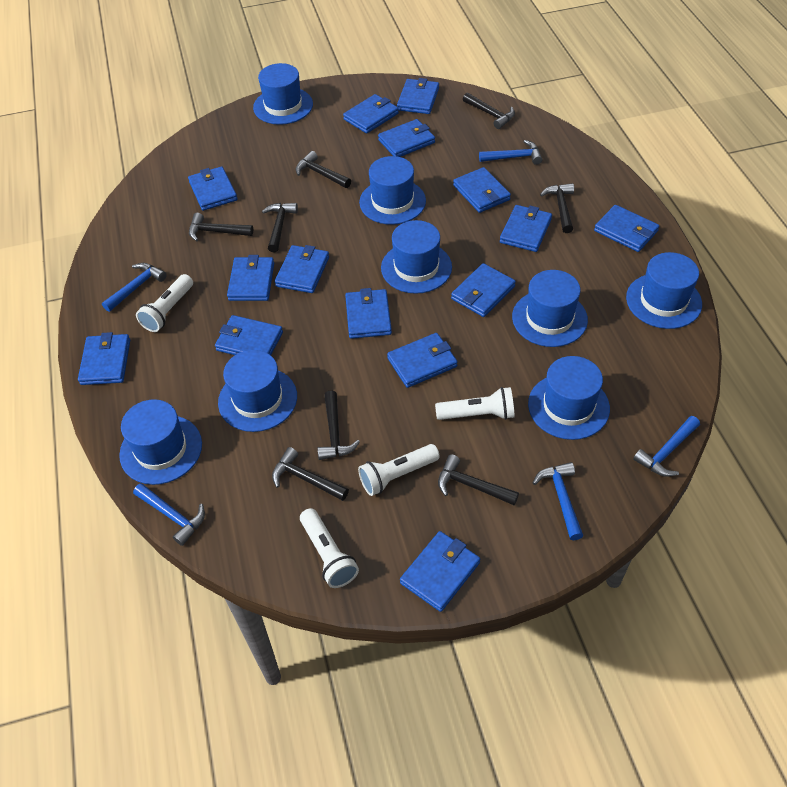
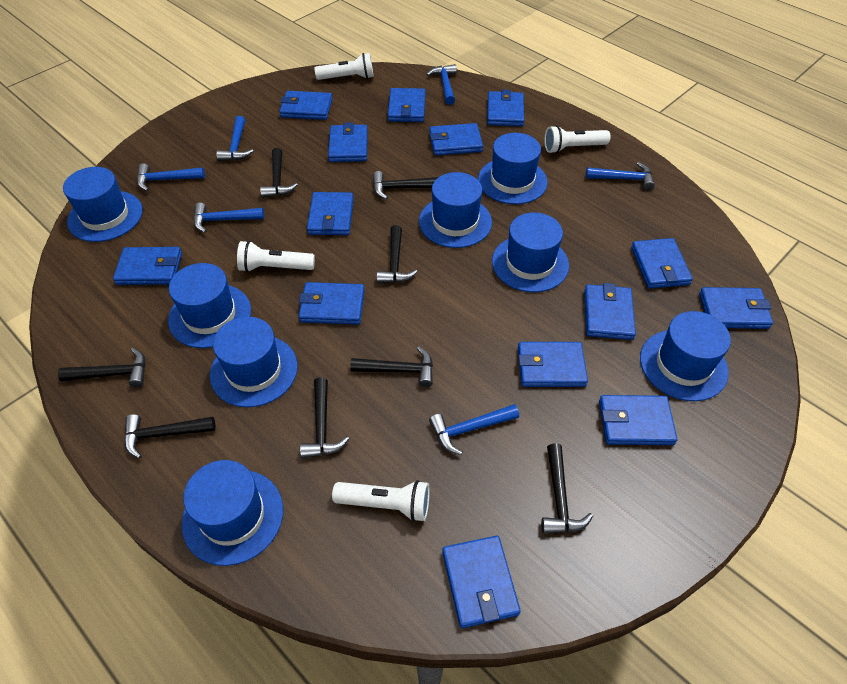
blue hammer: 5 -> 6
blue wallet: 15 -> 14

